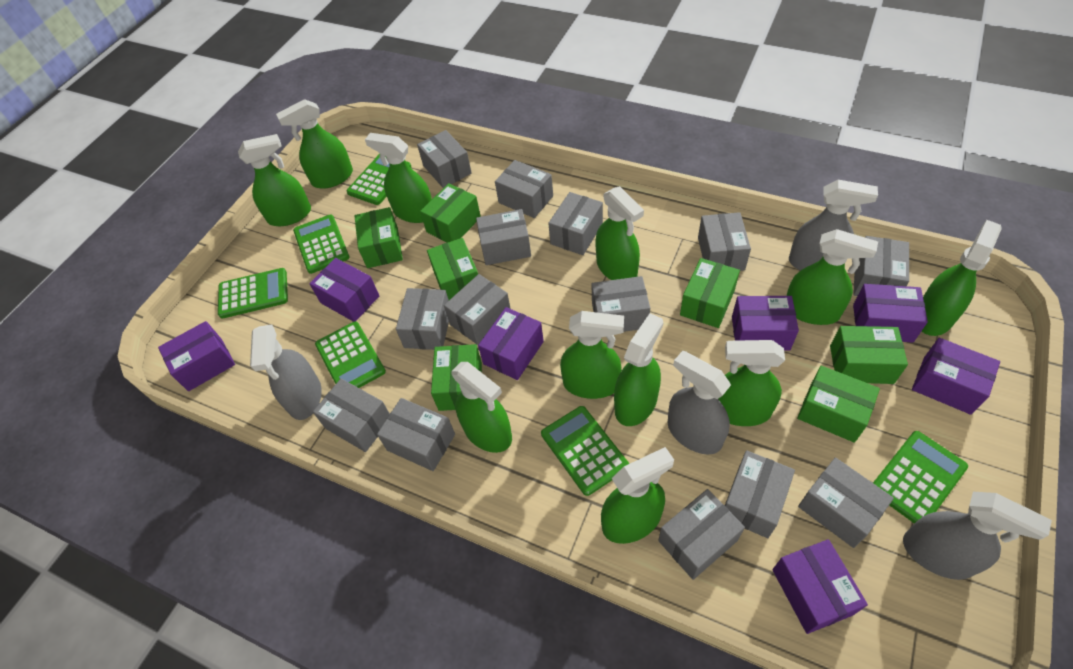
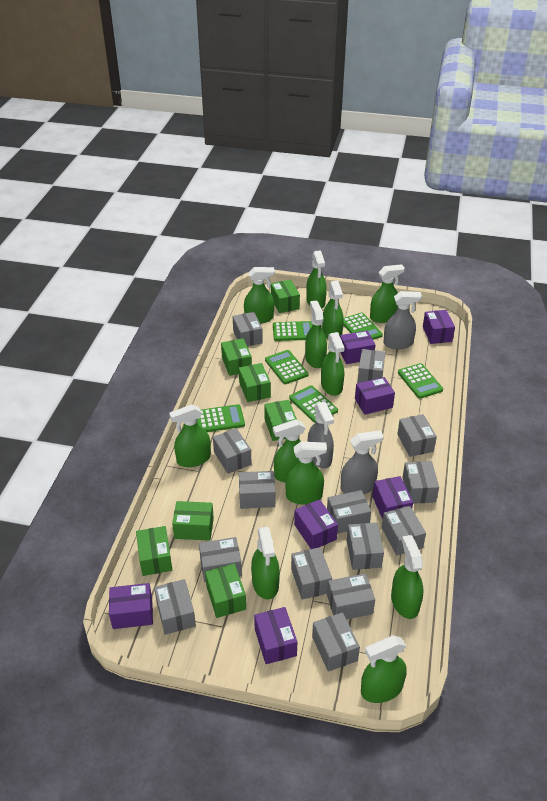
green spray bottle: 11 -> 12
grey spray bottle: 4 -> 3

